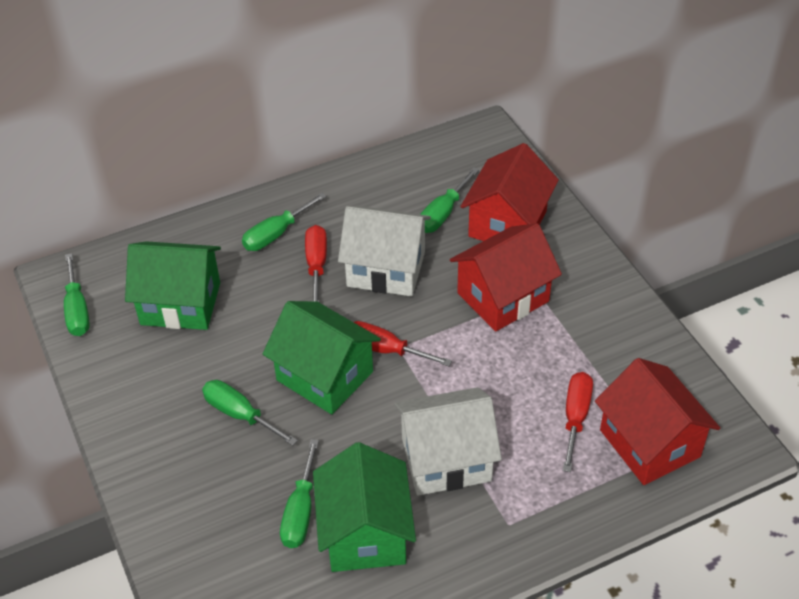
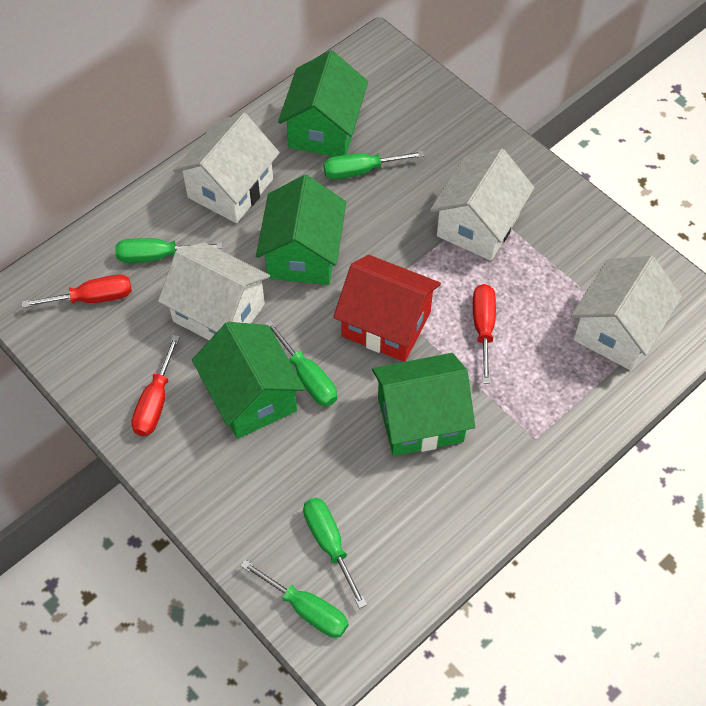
green house: 3 -> 4
red house: 3 -> 1
white house: 2 -> 4

